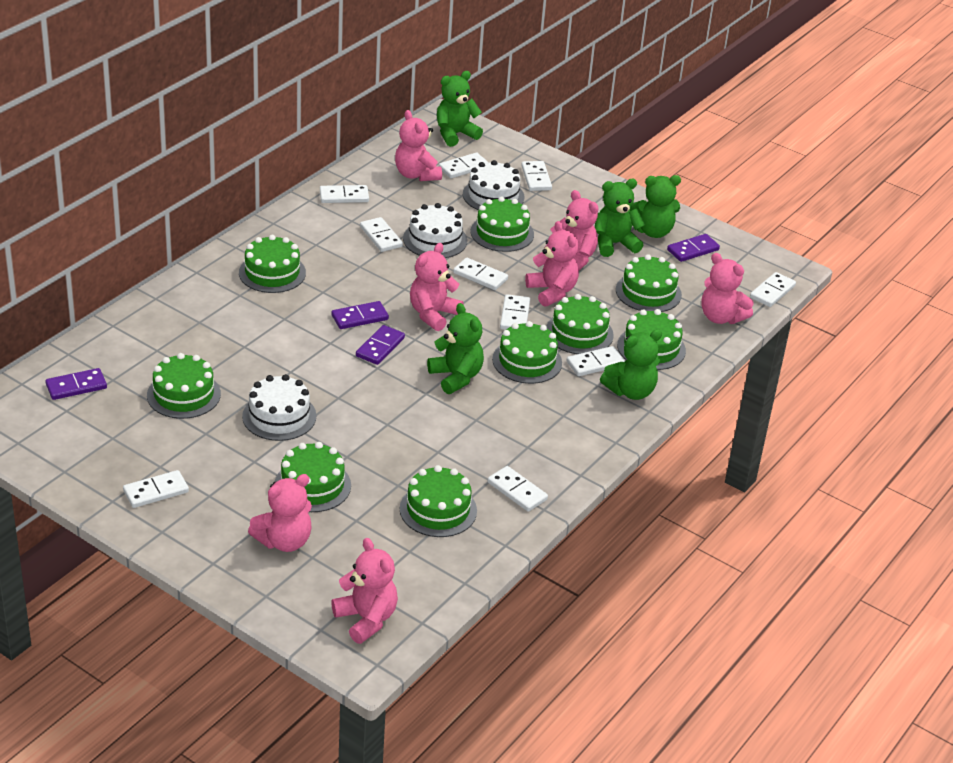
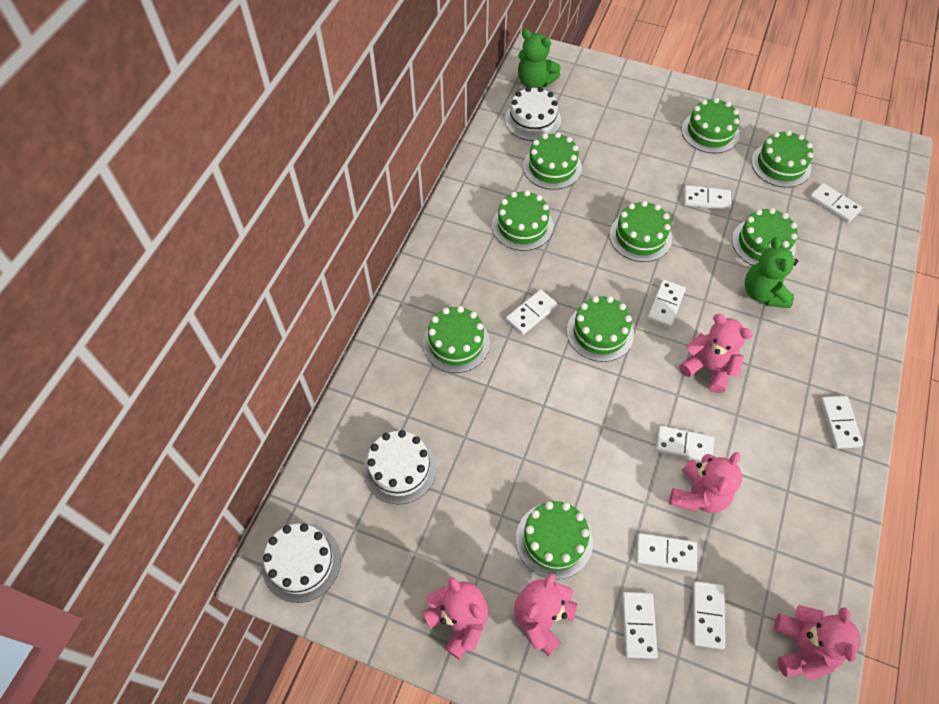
green teddy bear: 5 -> 2
pink teddy bear: 7 -> 5
purple domino: 4 -> 0
white domino: 10 -> 9

